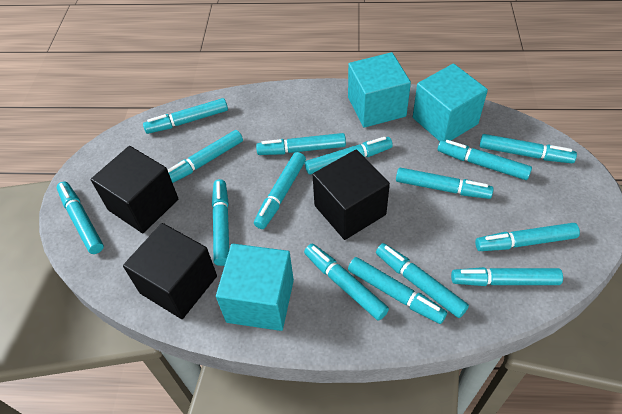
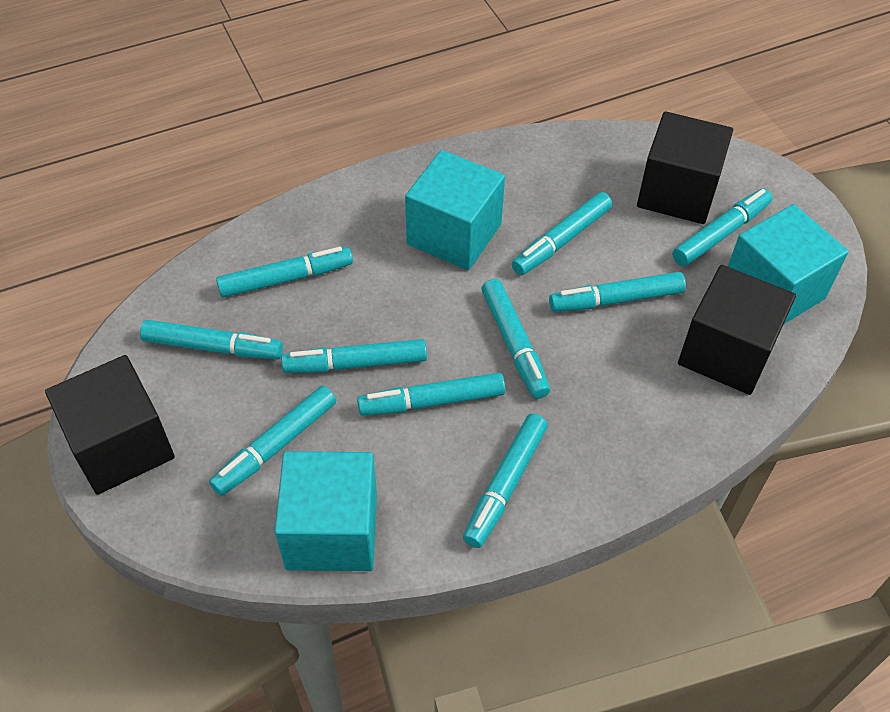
turquoise marker: 15 -> 10

